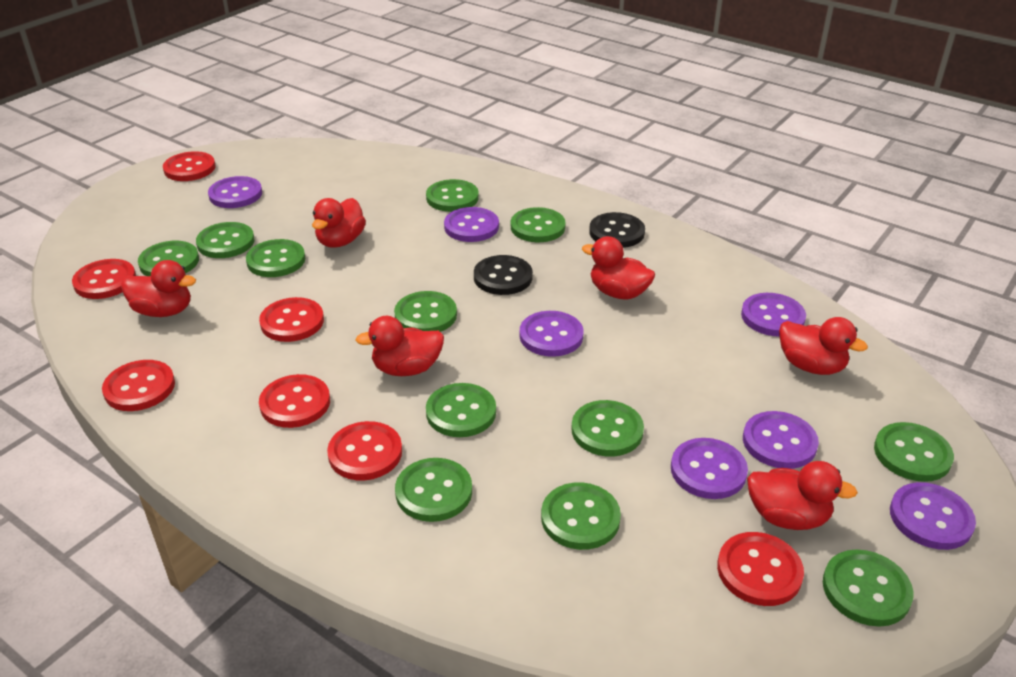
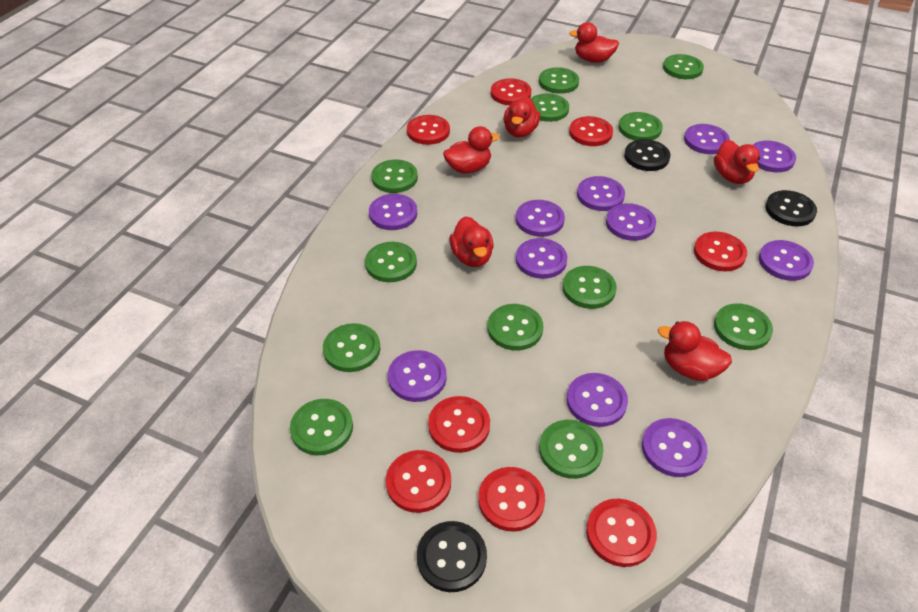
black button: 2 -> 3
purple button: 7 -> 11
red button: 7 -> 8

